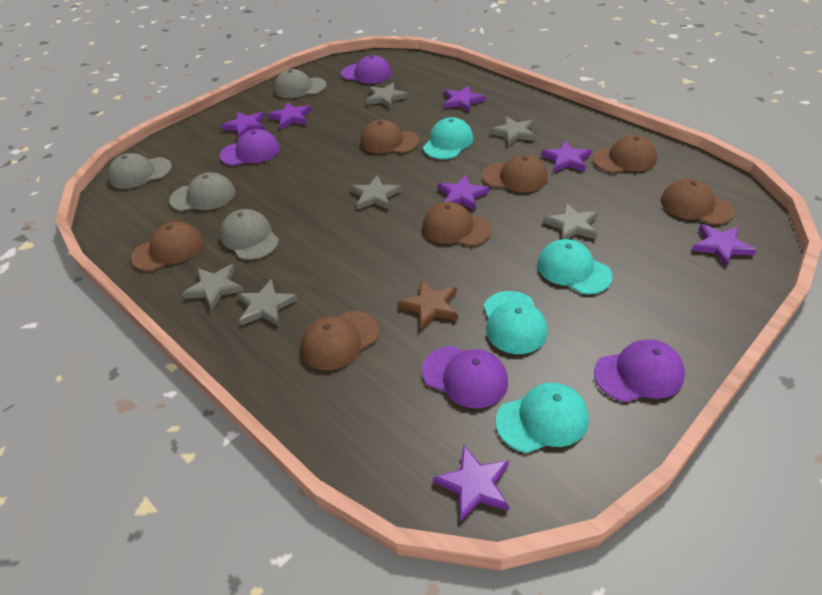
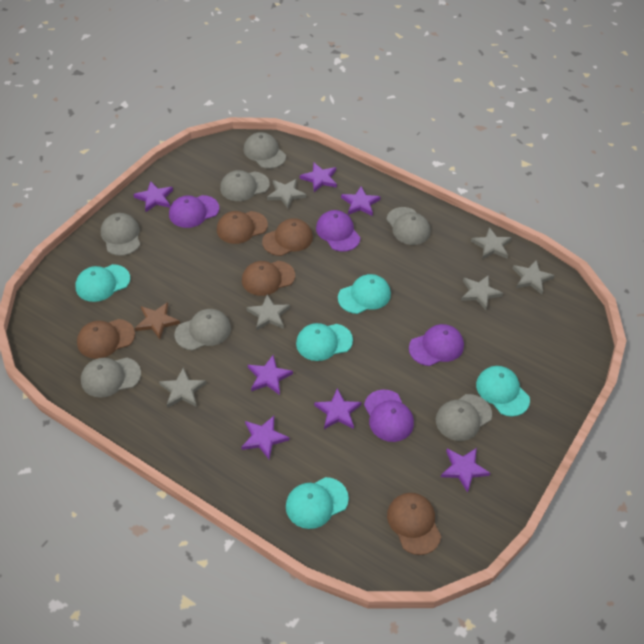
brown cap: 7 -> 5
grey cap: 4 -> 7
turquoise cap: 4 -> 5

